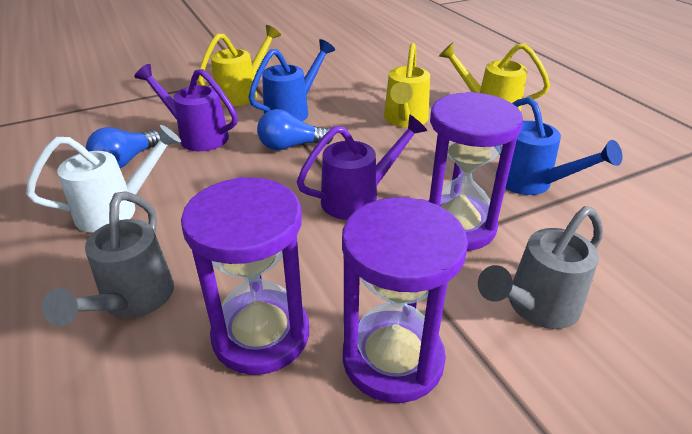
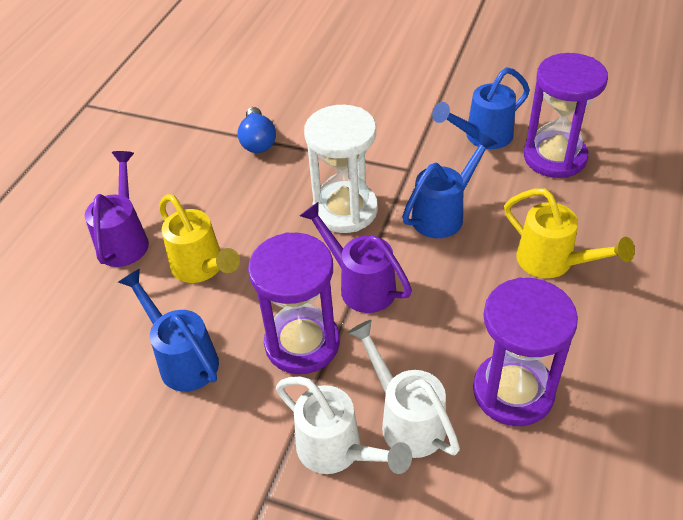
blue light bulb: 2 -> 1
blue watering can: 2 -> 3
grey watering can: 2 -> 0
white hourglass: 0 -> 1
white watering can: 1 -> 2
yellow watering can: 3 -> 2

